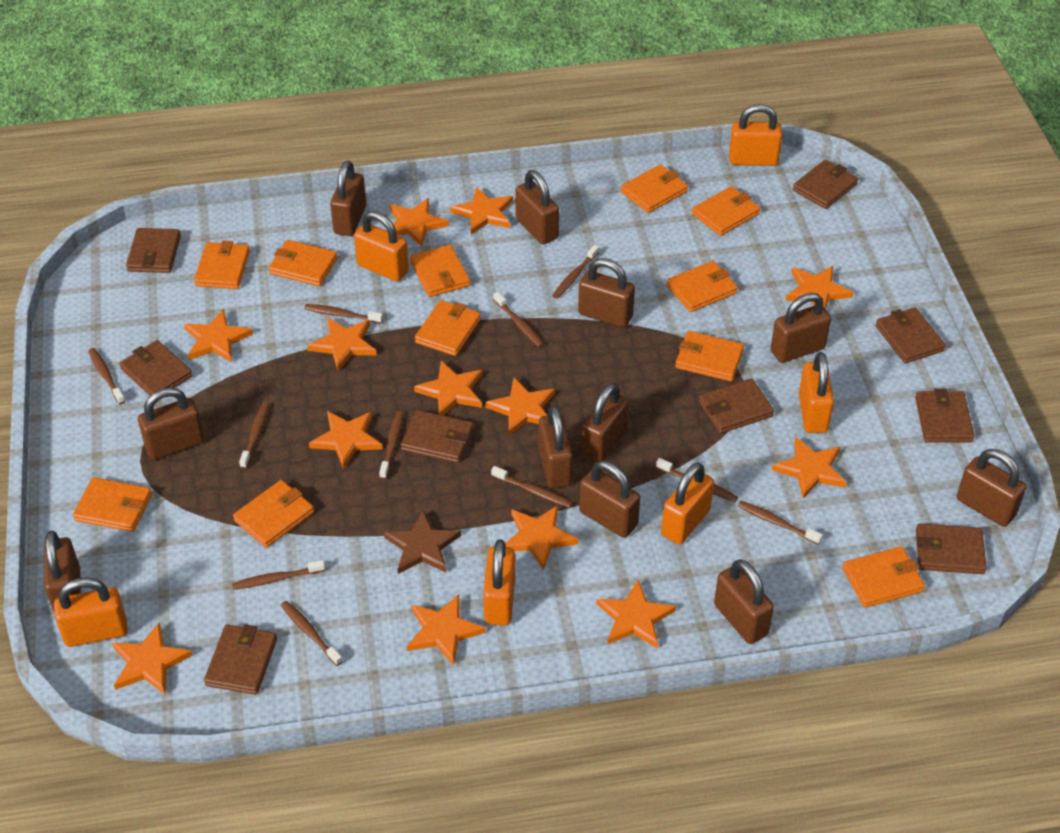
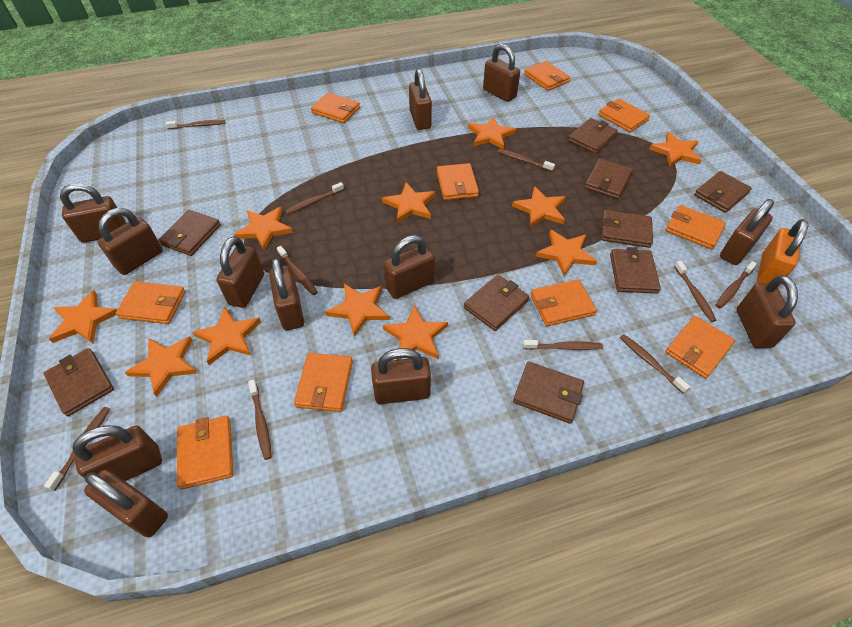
brown padlock: 11 -> 12
brown star: 1 -> 0
brown toothbrush: 11 -> 10
orange padlock: 6 -> 1
orange star: 13 -> 11
orange wallet: 11 -> 10

